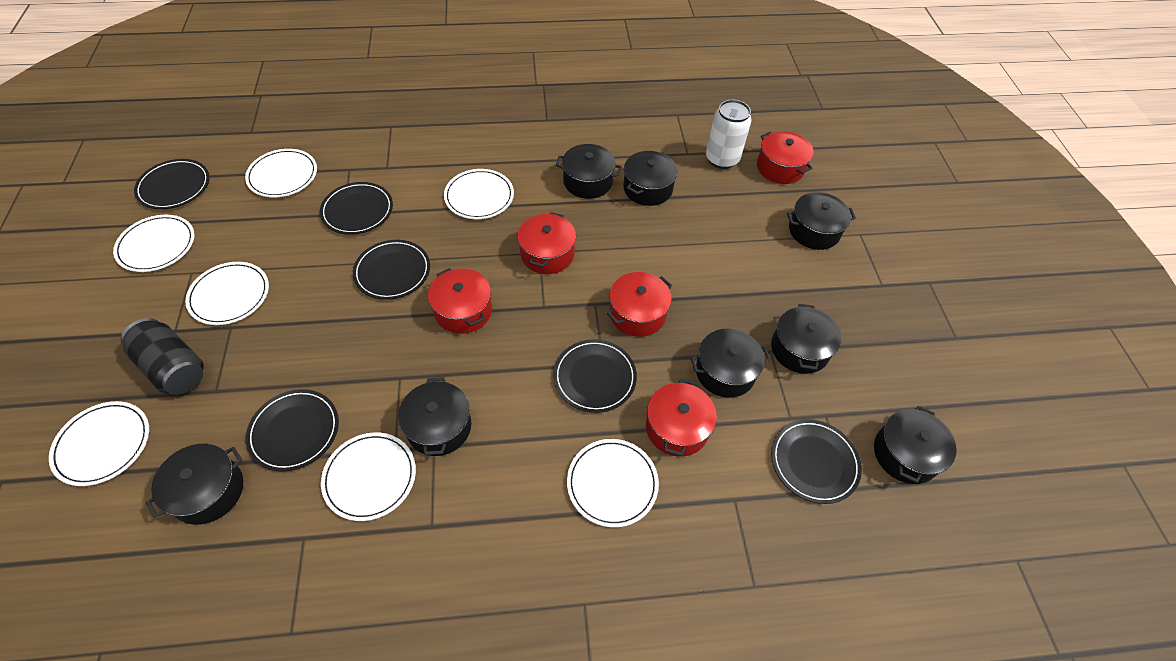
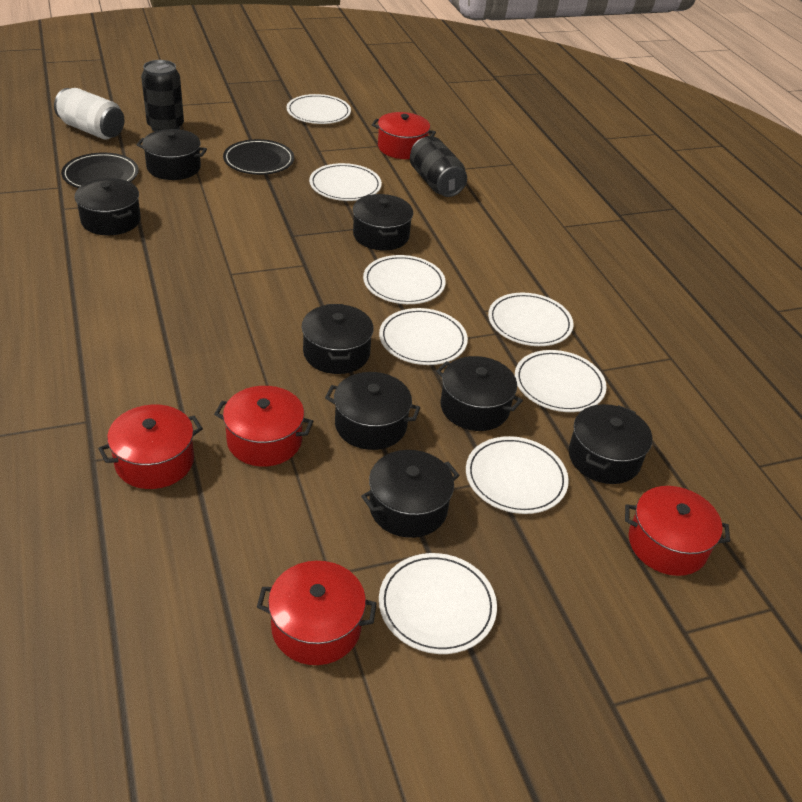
black can: 1 -> 2
black plate: 6 -> 2
white plate: 7 -> 8

